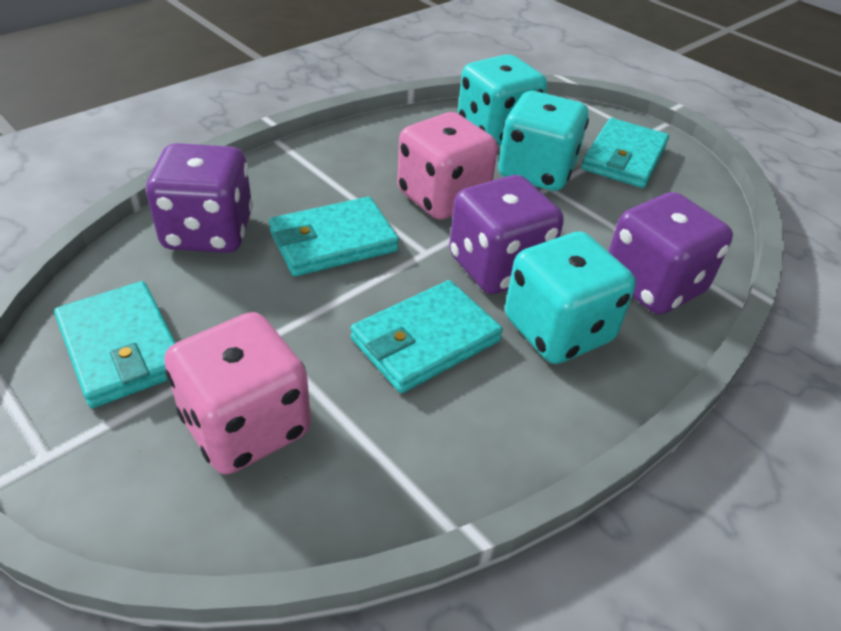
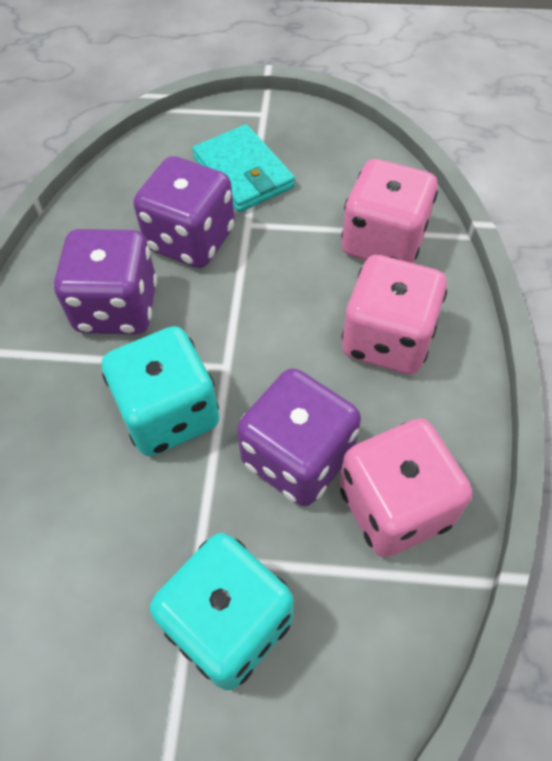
pink dice: 2 -> 3
turquoise dice: 3 -> 2
turquoise wallet: 4 -> 1

